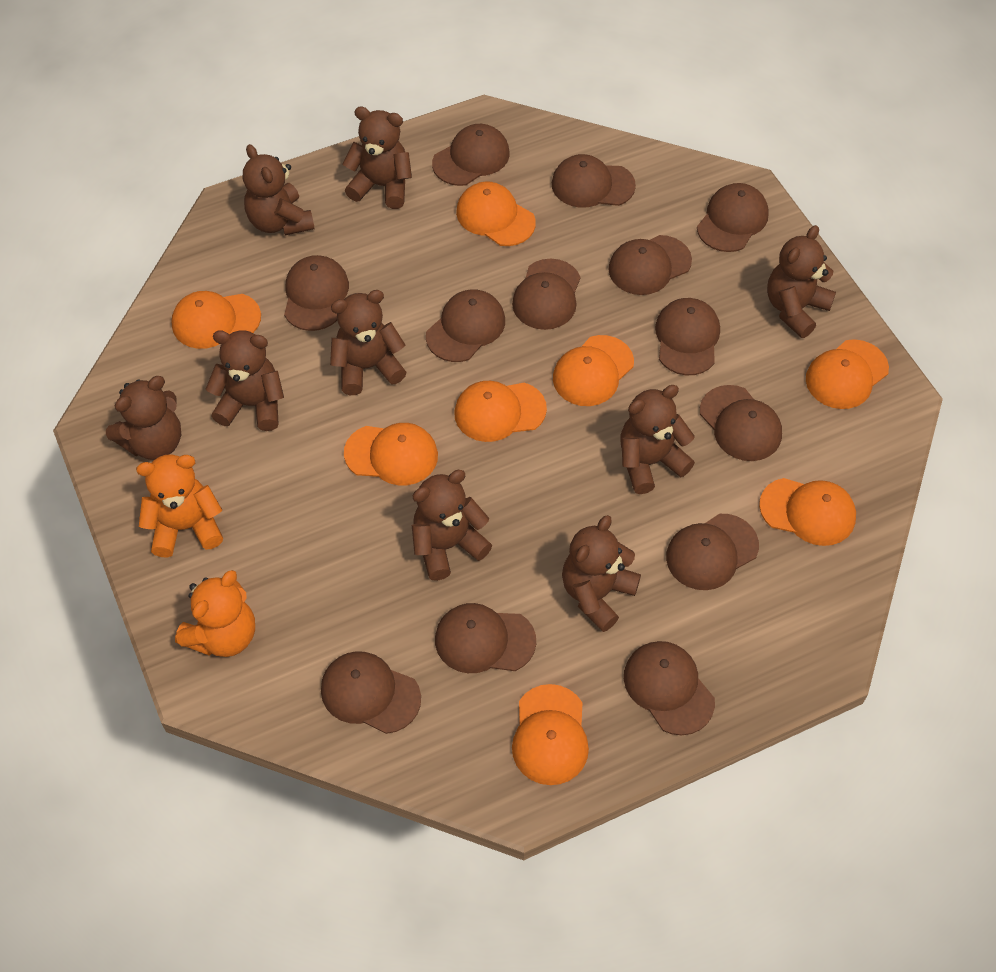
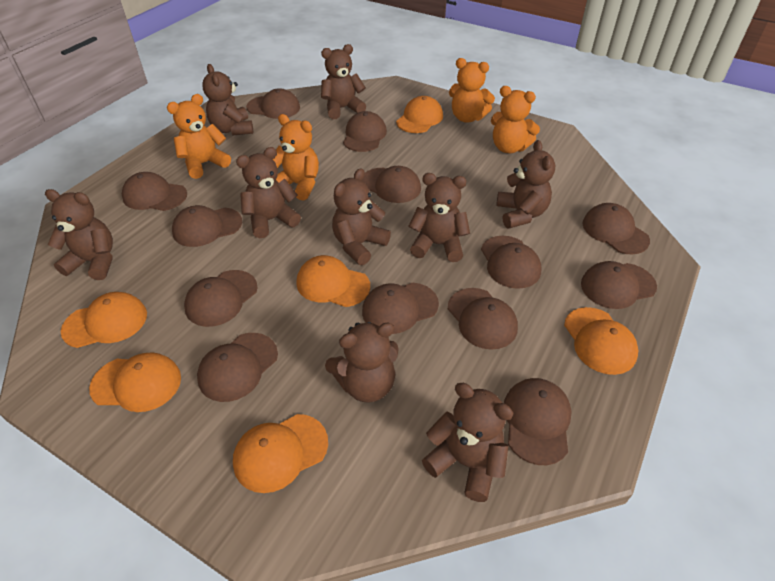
orange cap: 8 -> 6
orange teddy bear: 2 -> 4

